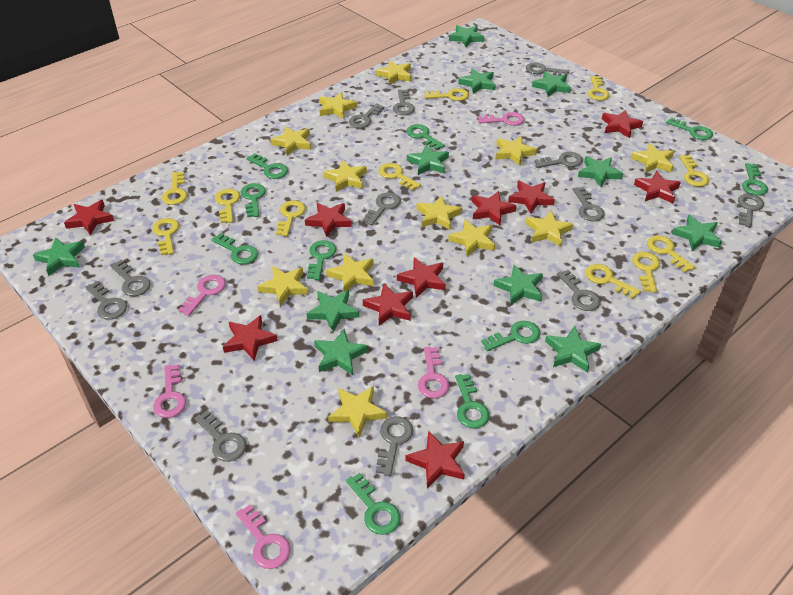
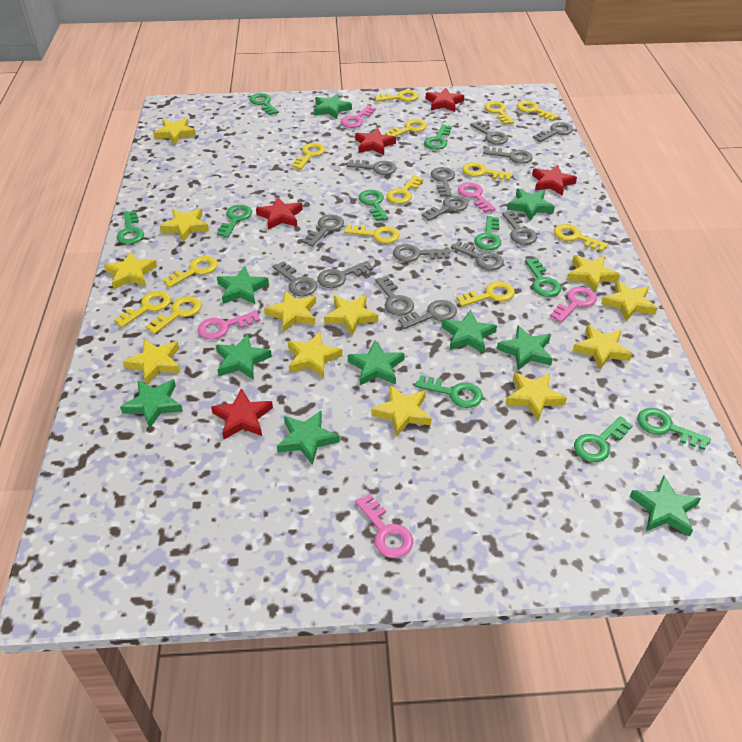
green star: 11 -> 10
grey key: 12 -> 14
red star: 10 -> 5
yellow key: 11 -> 13

